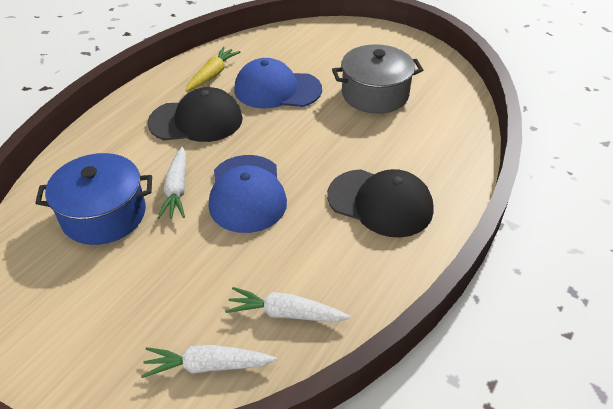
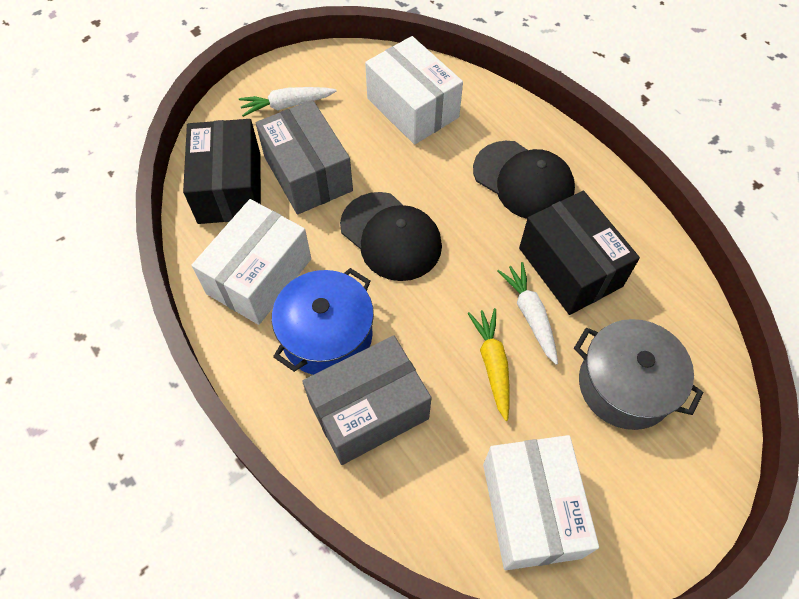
black box: 0 -> 2
blue cap: 2 -> 0
grey box: 0 -> 2
white box: 0 -> 3
white carrot: 3 -> 2

